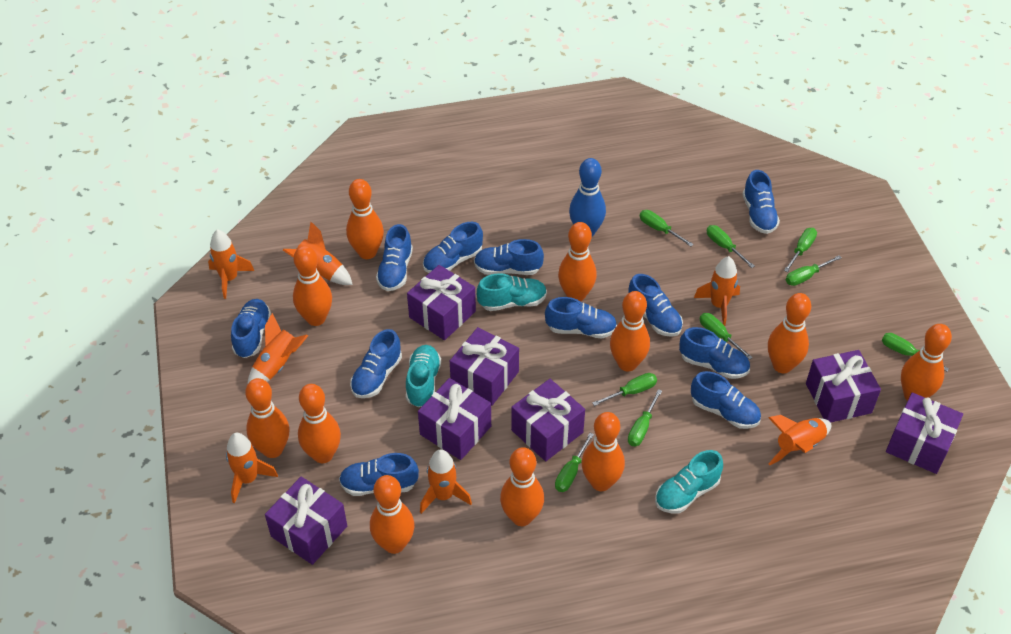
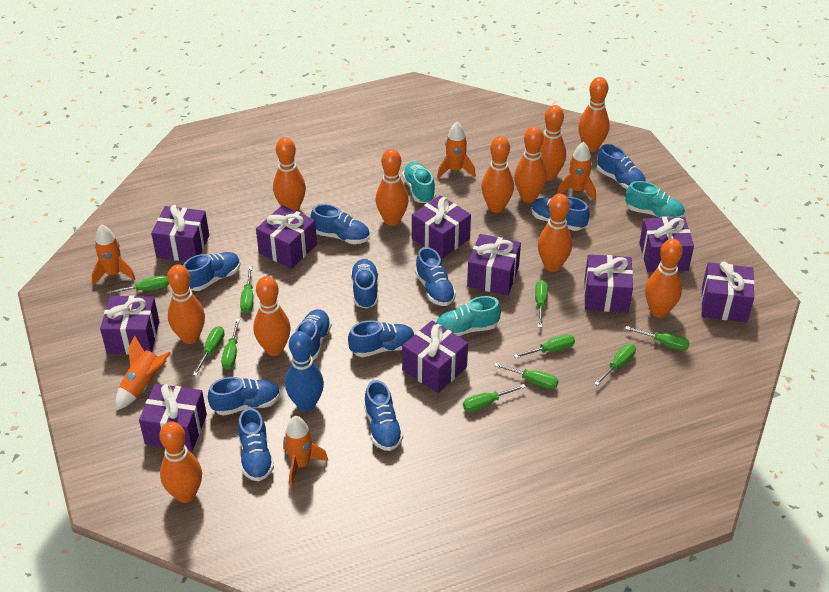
green screwdriver: 9 -> 10
orange rocket: 7 -> 5
purple gift: 7 -> 10

